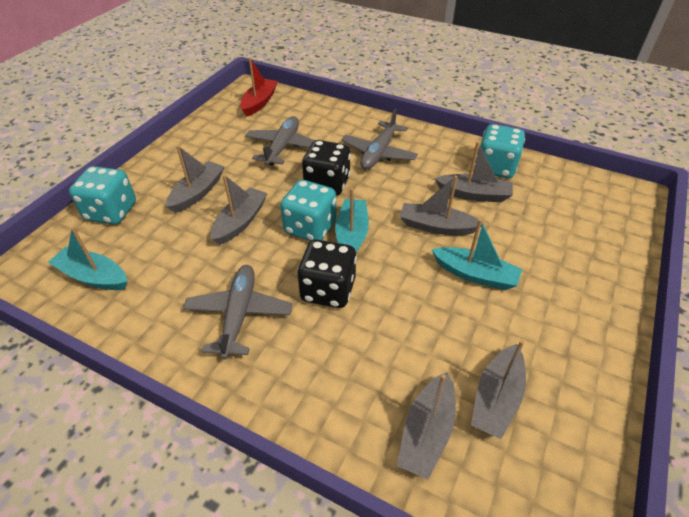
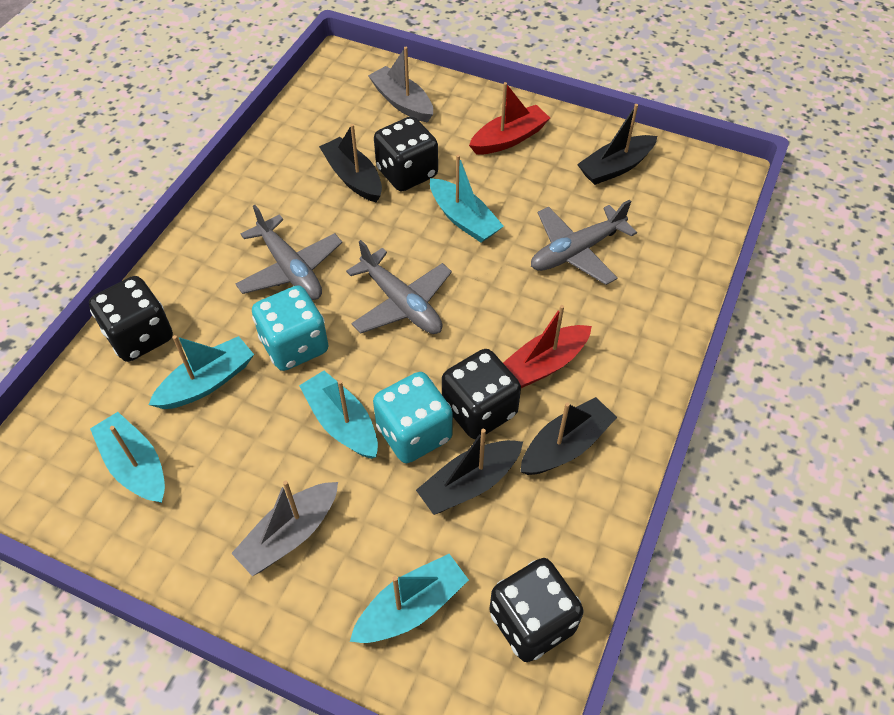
black boat: 0 -> 4
black dice: 2 -> 4
grey boat: 6 -> 2
red boat: 1 -> 2
turquoise boat: 3 -> 5
turquoise dice: 3 -> 2

